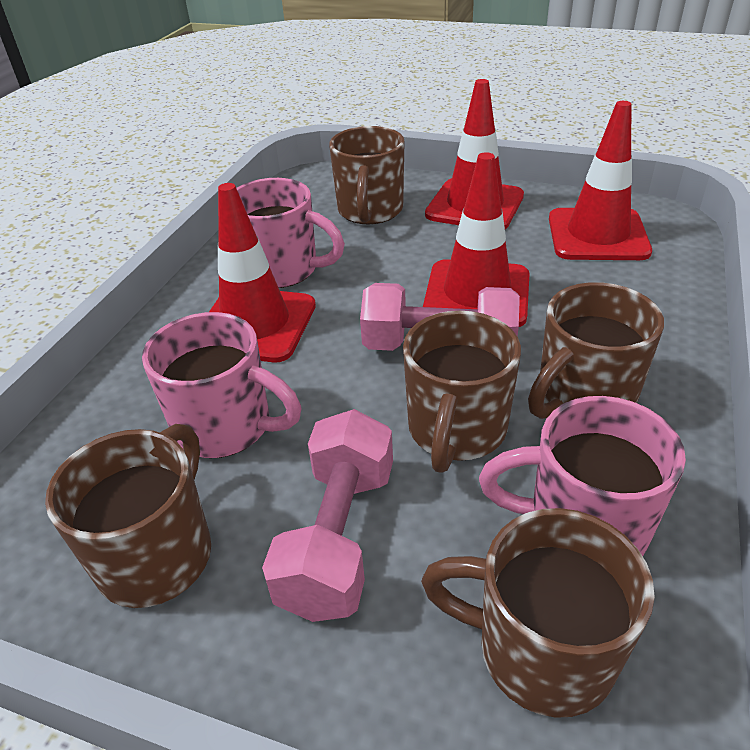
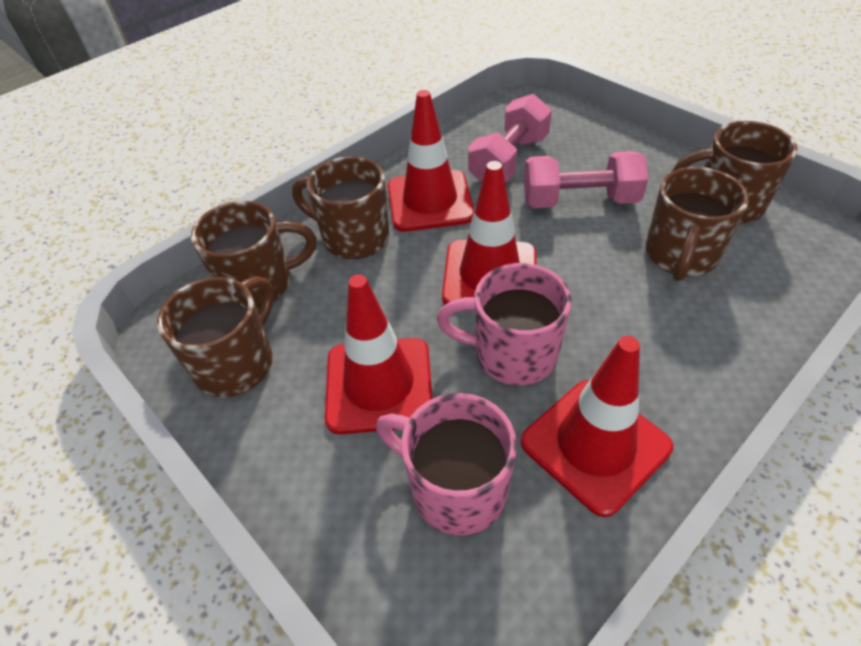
pink mug: 3 -> 2

